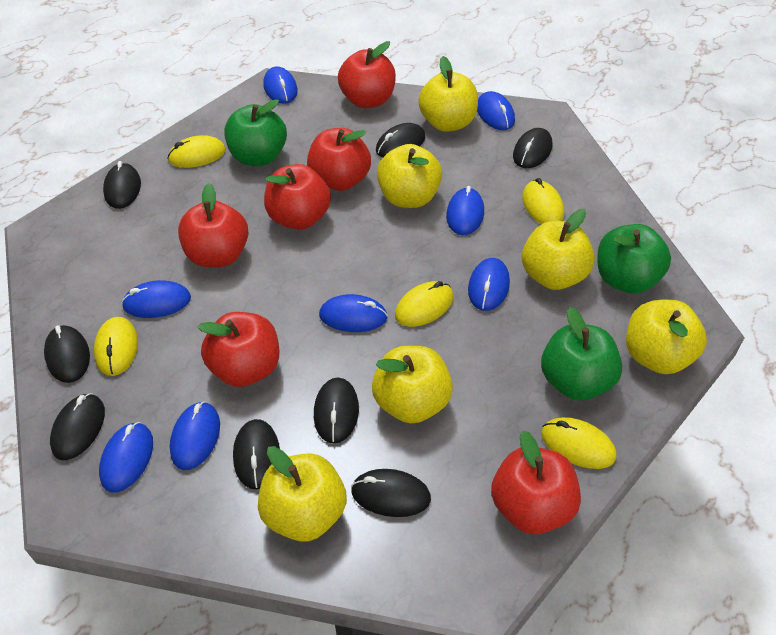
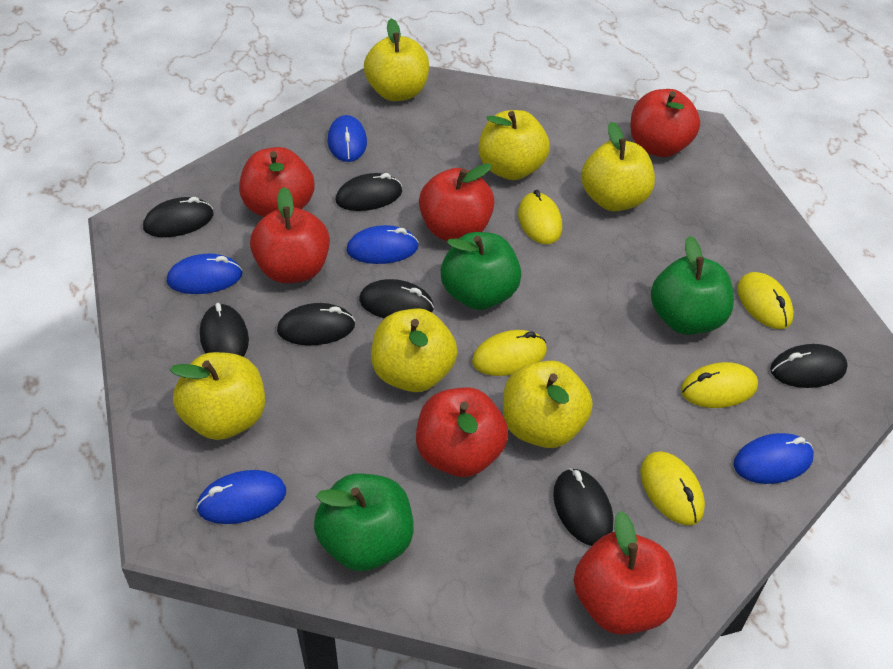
black mouse: 8 -> 7
blue mouse: 8 -> 5

